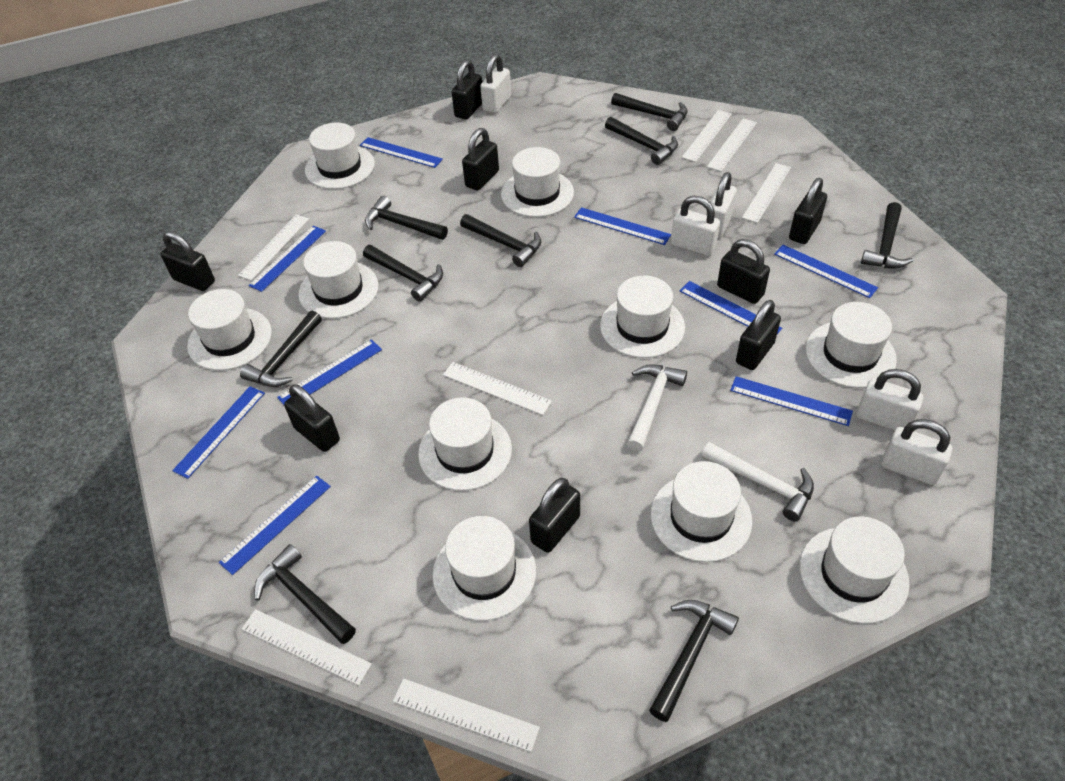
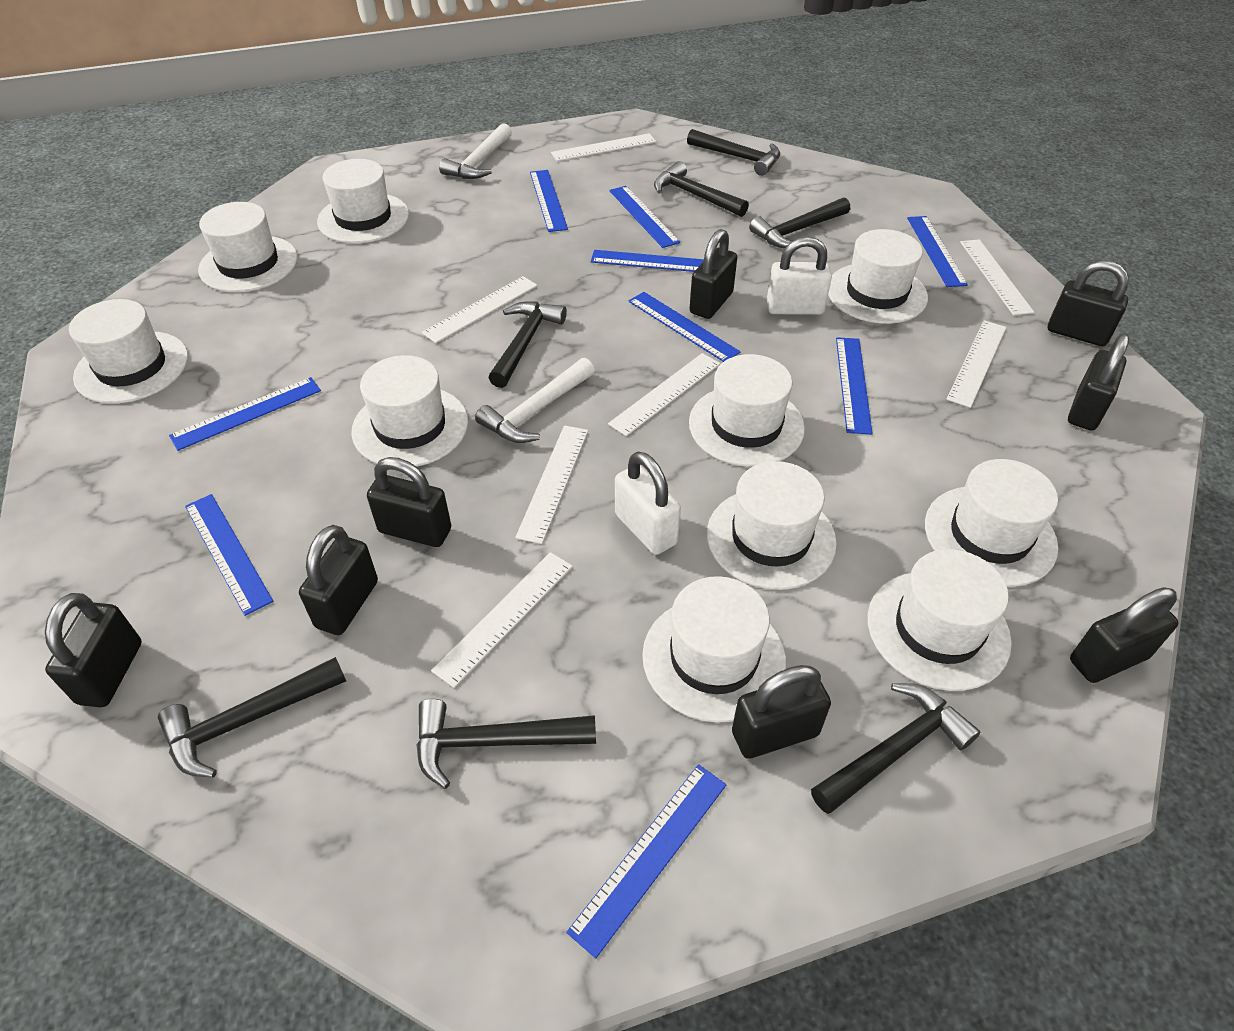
black hammer: 9 -> 7
white padlock: 5 -> 2

